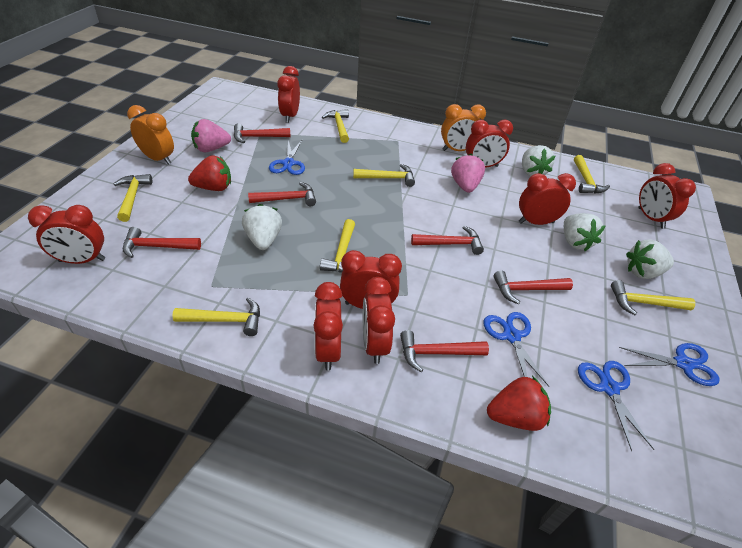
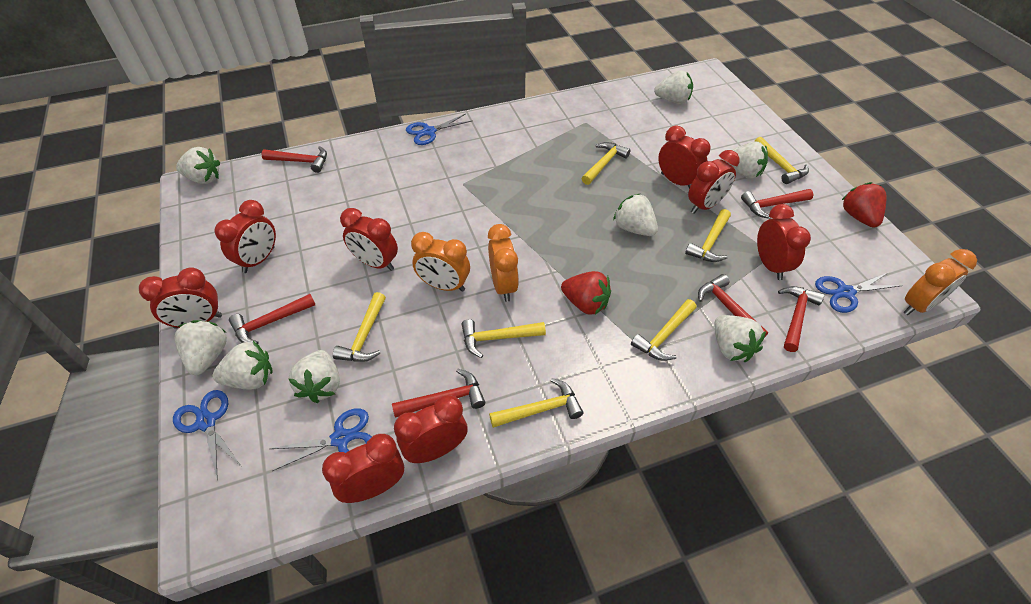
orange clock: 2 -> 3
pink strawberry: 2 -> 0
white strawberry: 4 -> 8

